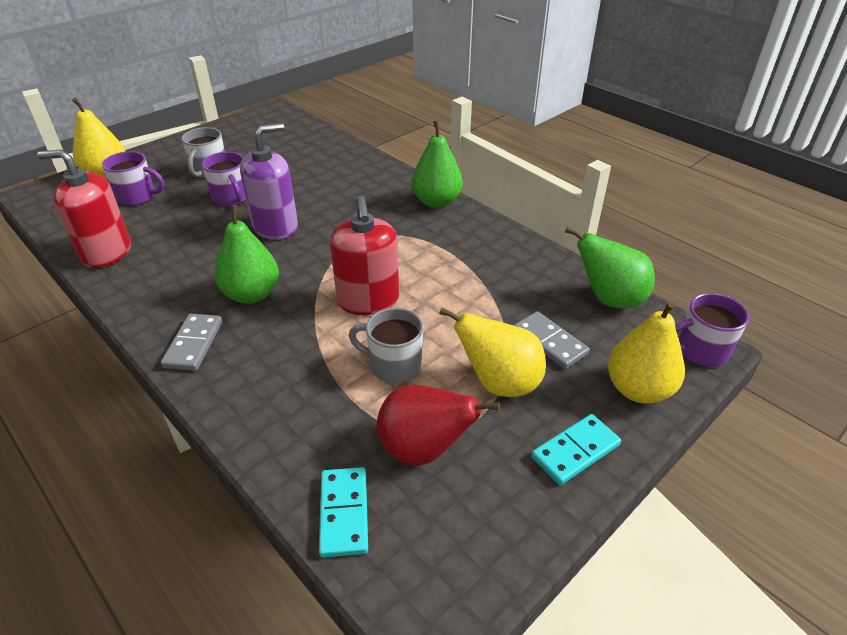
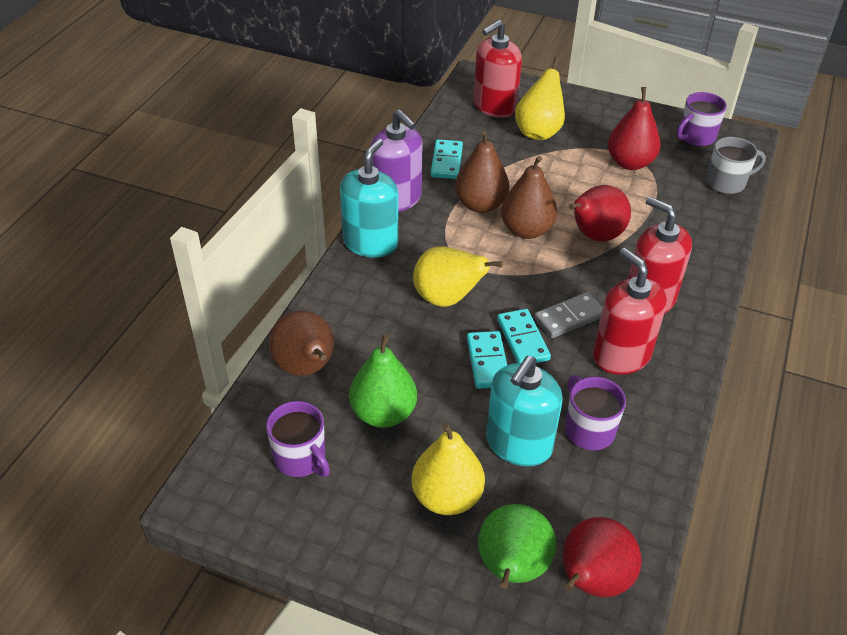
brown pear: 0 -> 3
green pear: 3 -> 2
grey domino: 2 -> 1
grey mug: 2 -> 1
red pear: 1 -> 3
red soap dispenser: 2 -> 3
turquoise domino: 2 -> 3
turquoise soap dispenser: 0 -> 2

